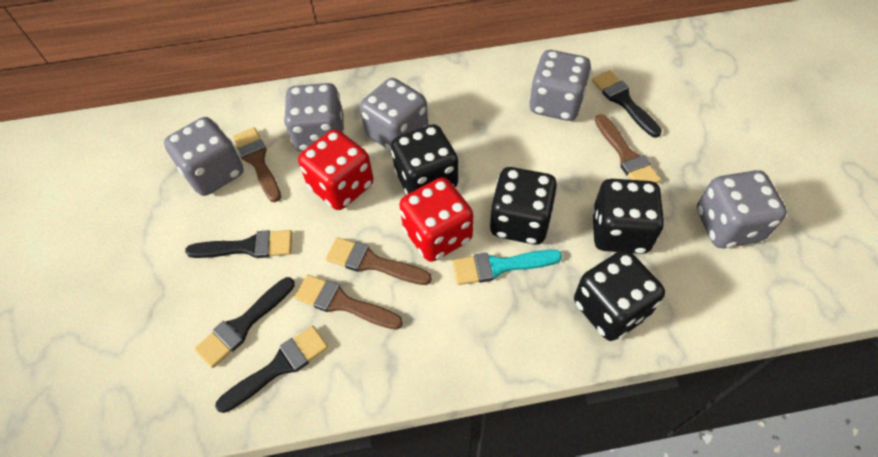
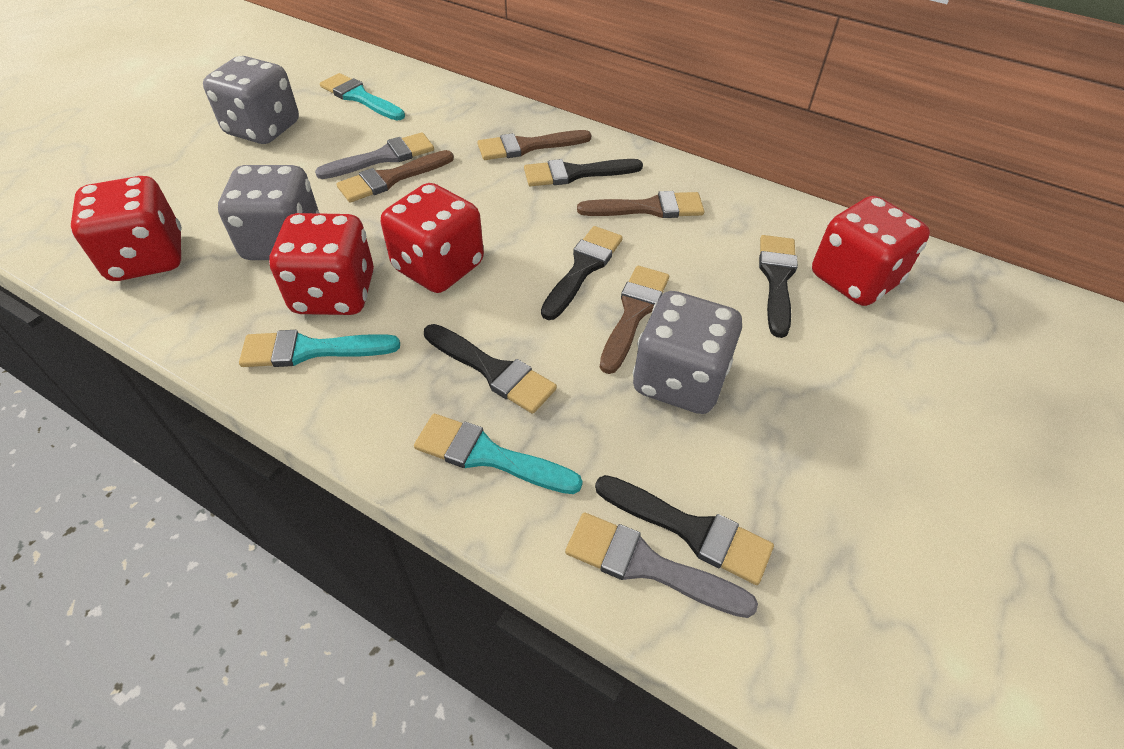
black brush: 4 -> 5
black dice: 4 -> 0
grey brush: 0 -> 2
grey dice: 5 -> 3
red dice: 2 -> 4
turquoise brush: 1 -> 3

